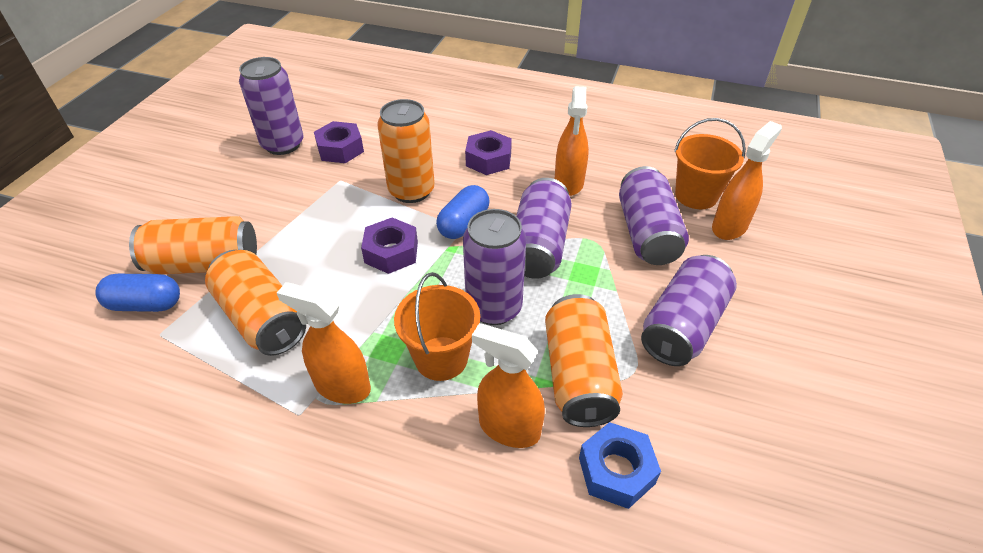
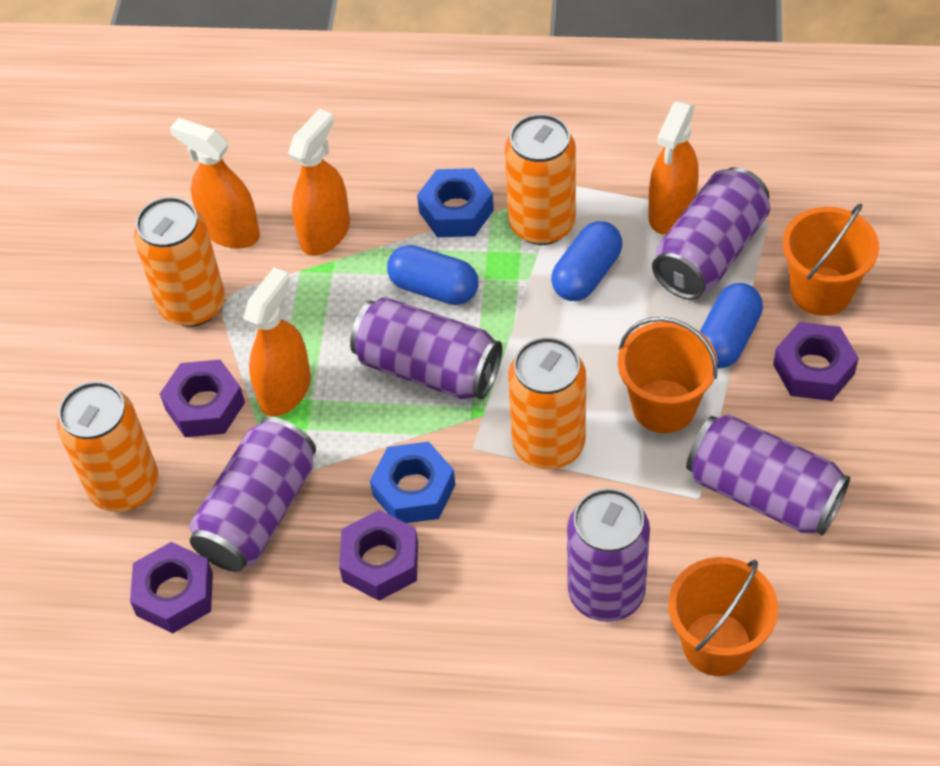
blue capsule: 2 -> 3
blue nut: 1 -> 2
orange bucket: 2 -> 3
purple nut: 3 -> 4

